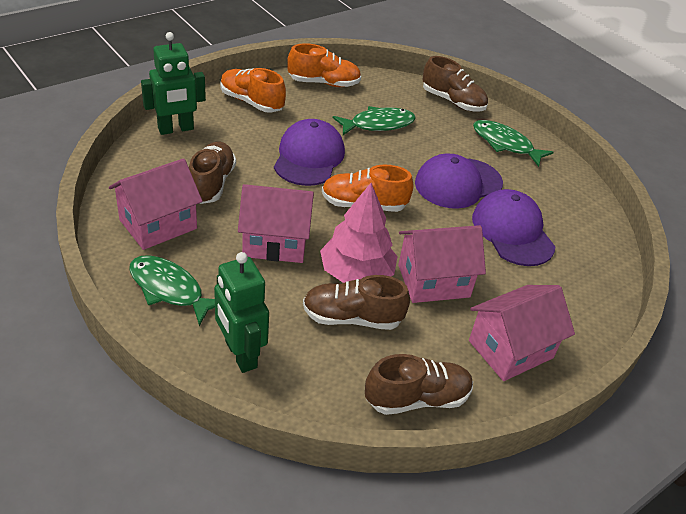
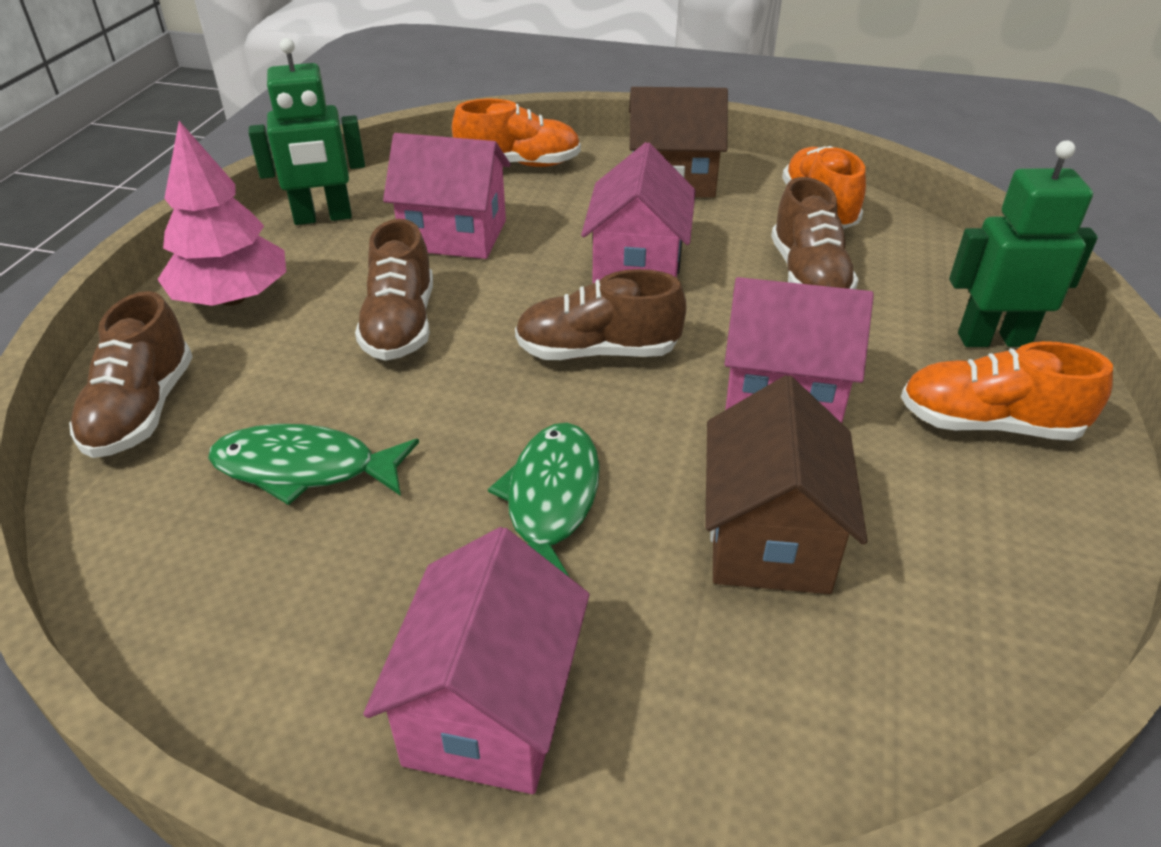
brown house: 0 -> 2
green fish: 3 -> 2
purple cap: 3 -> 0

